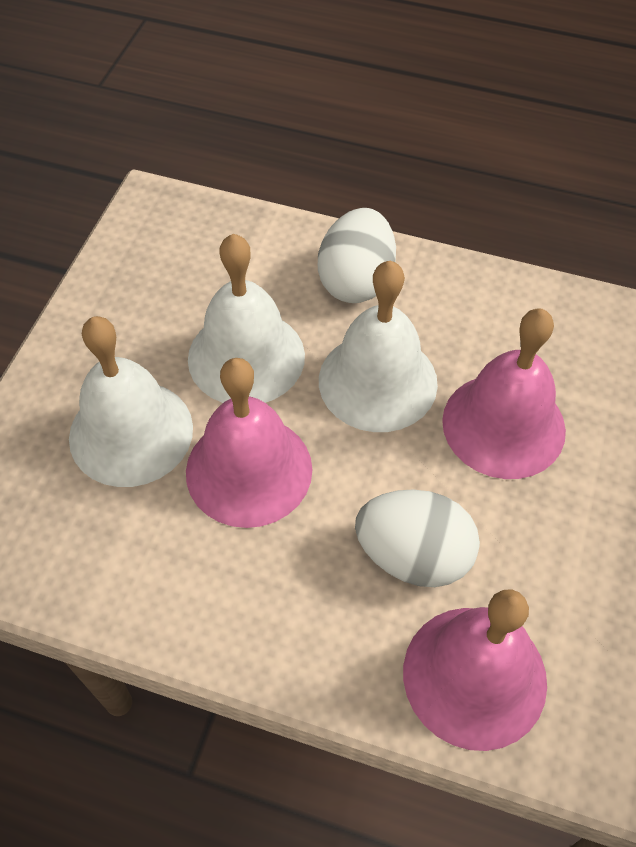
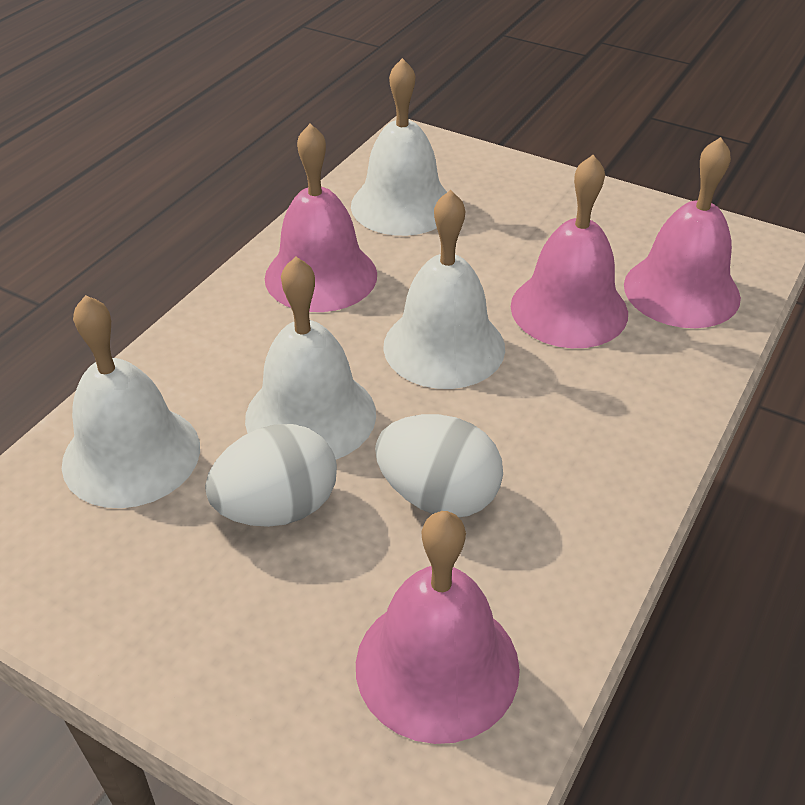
pink bell: 3 -> 4
white bell: 3 -> 4

